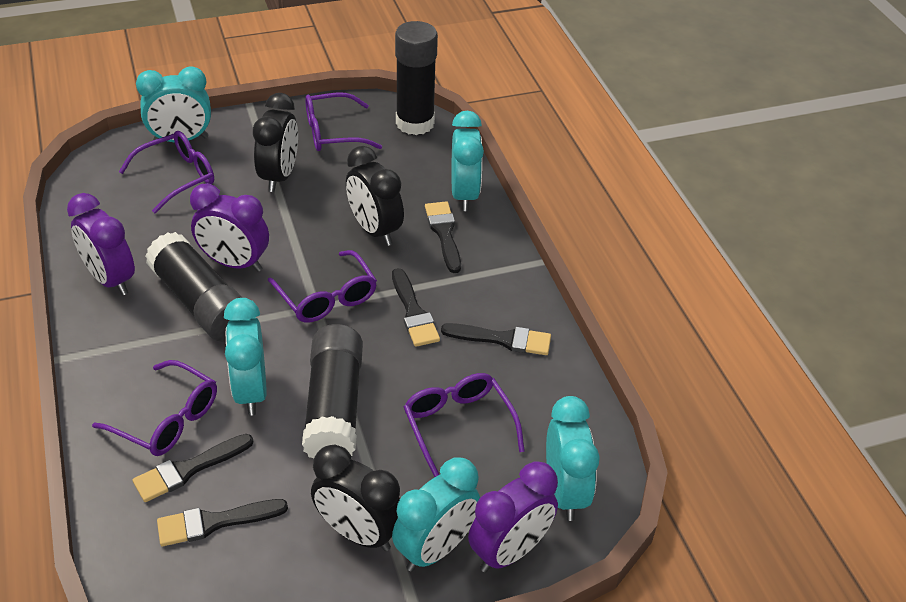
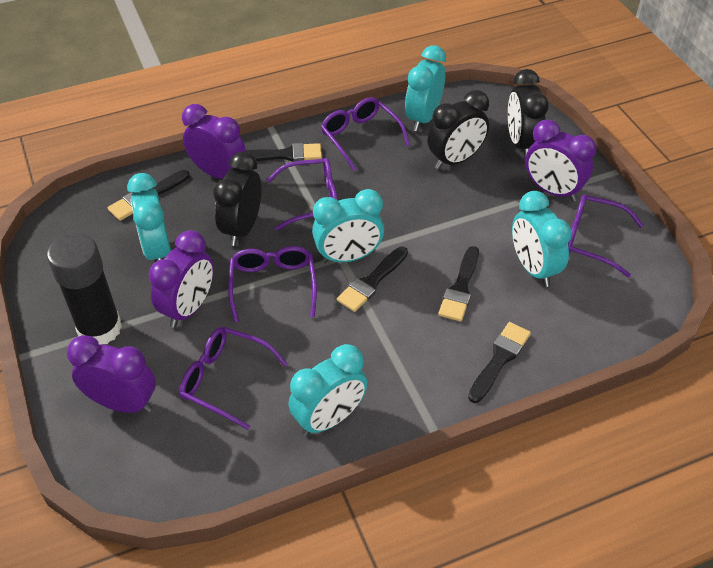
black glue stick: 3 -> 1
purple clock: 3 -> 4

